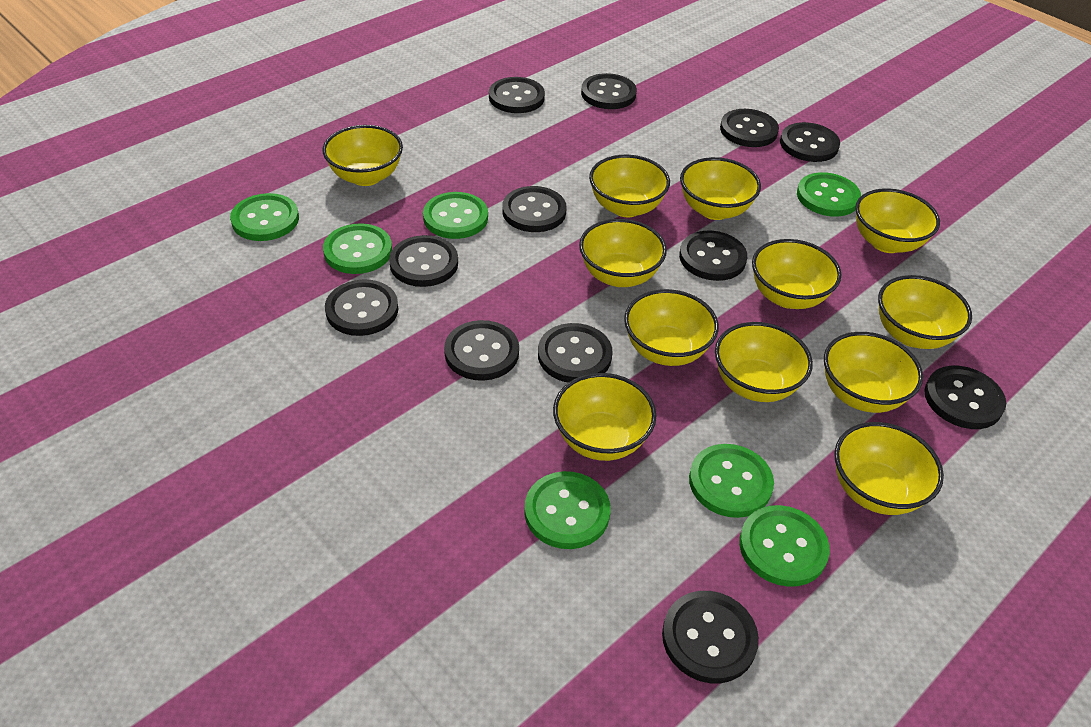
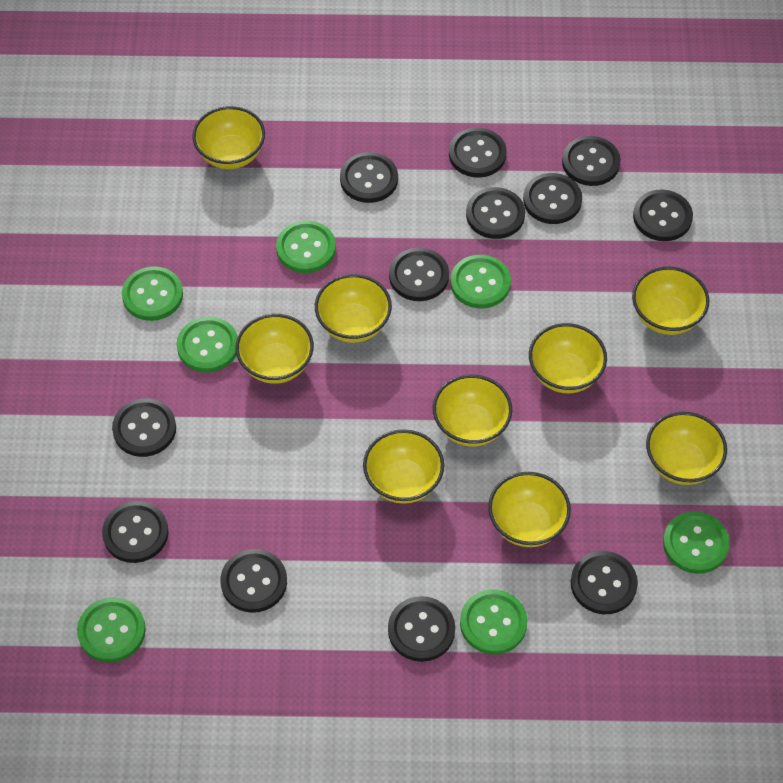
yellow bowl: 12 -> 9

